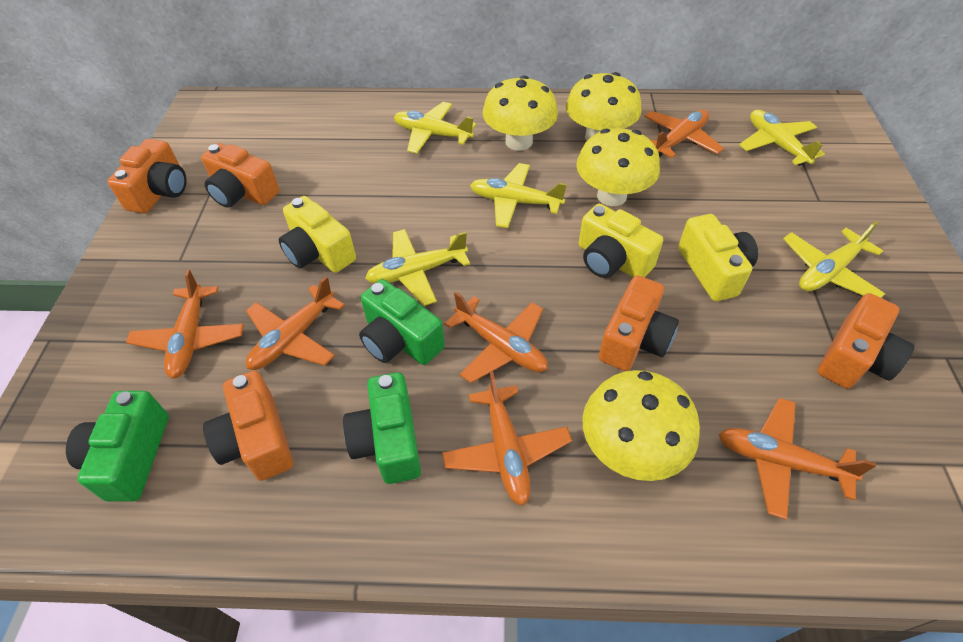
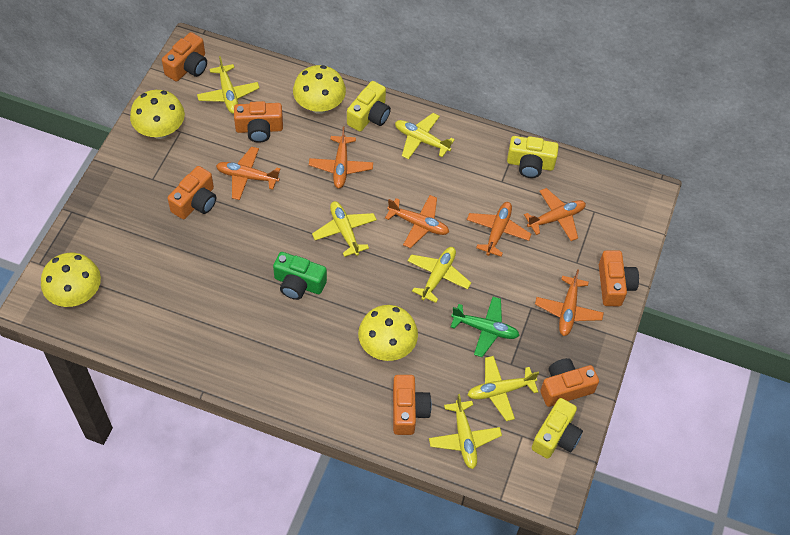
green camera: 3 -> 1
green plane: 0 -> 1
orange camera: 5 -> 6
yellow plane: 5 -> 6

